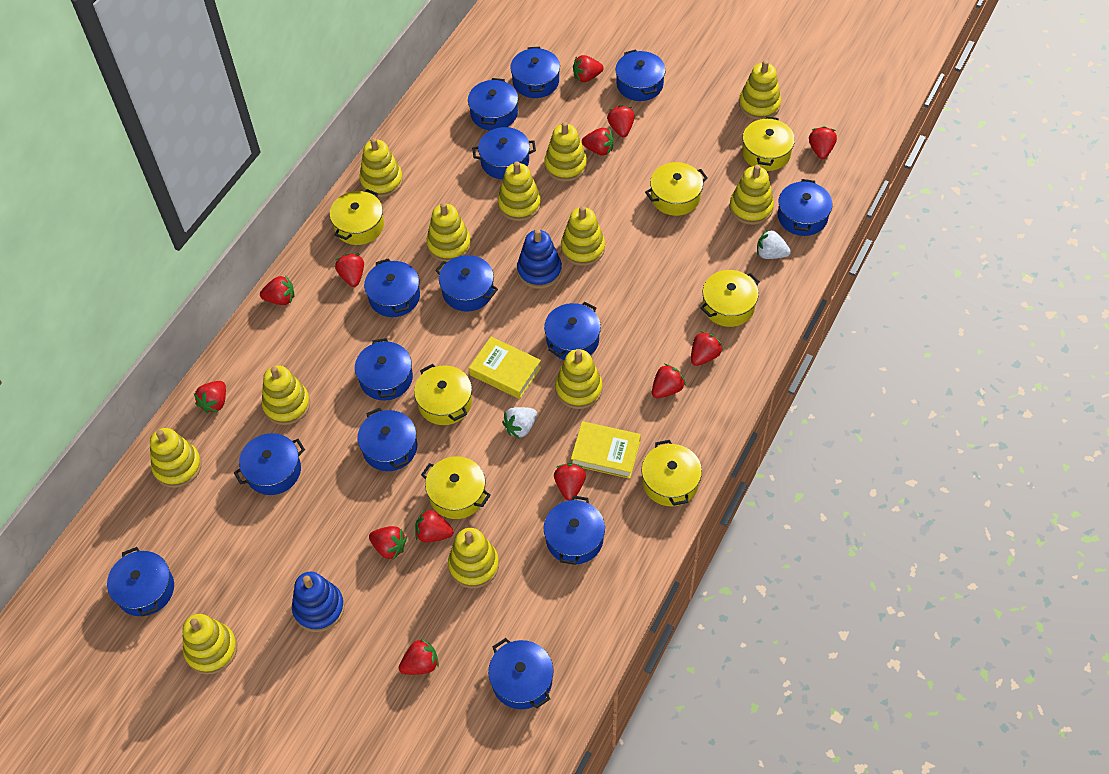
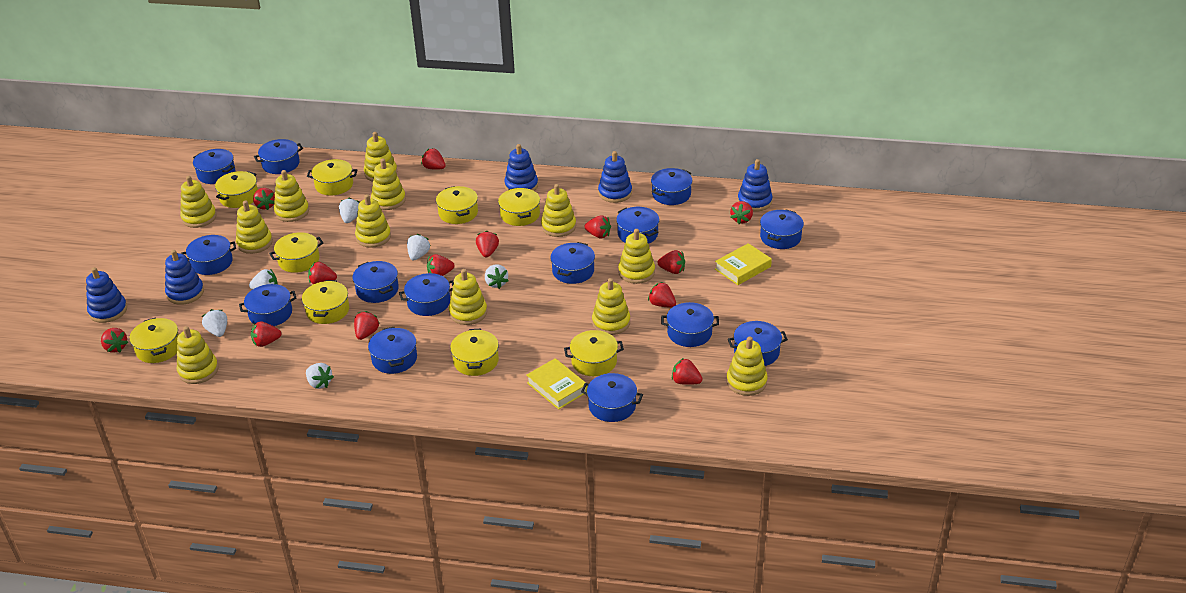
blue stacking toy: 2 -> 5
white strawberry: 2 -> 6
yellow pot: 7 -> 9

